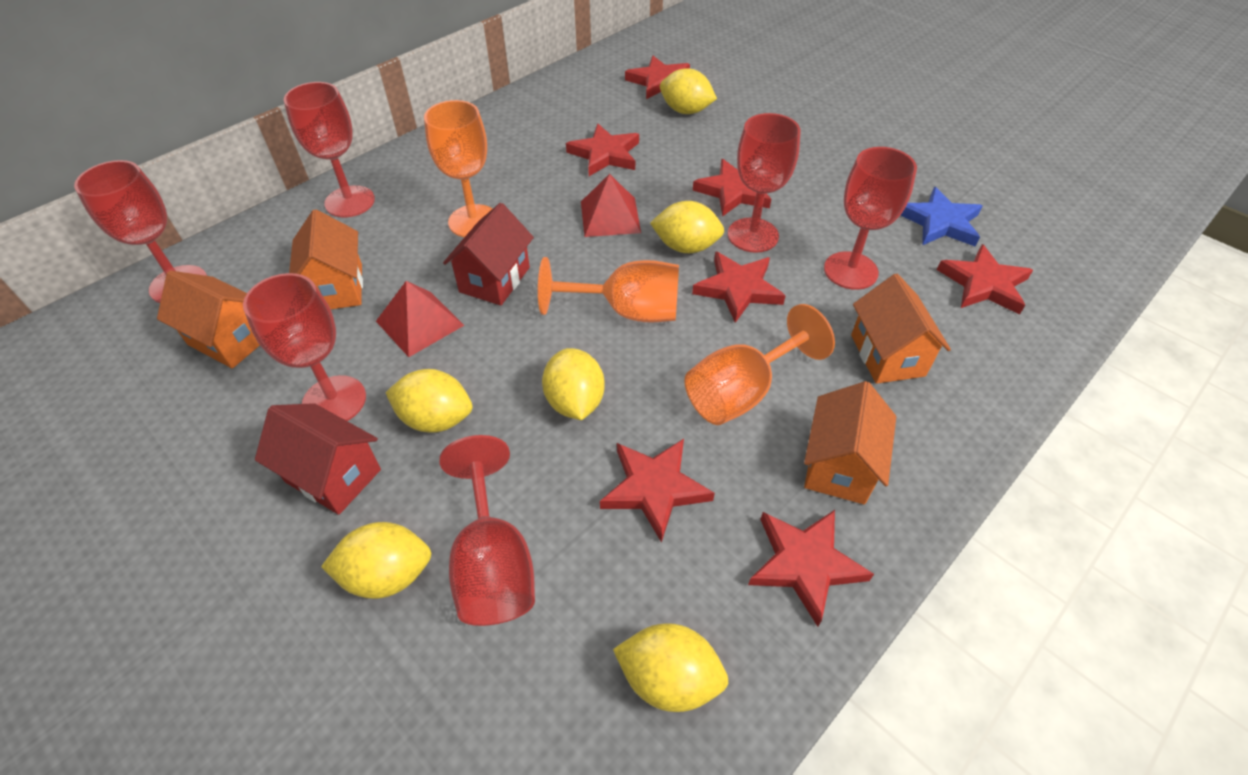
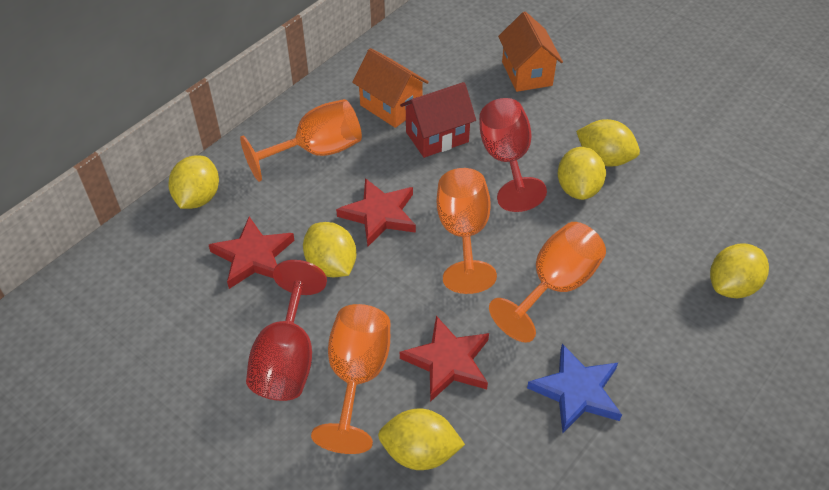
orange goblet: 3 -> 4
orange house: 4 -> 2
red goblet: 6 -> 2
red house: 2 -> 1
red pyramid: 2 -> 0
red star: 7 -> 3

